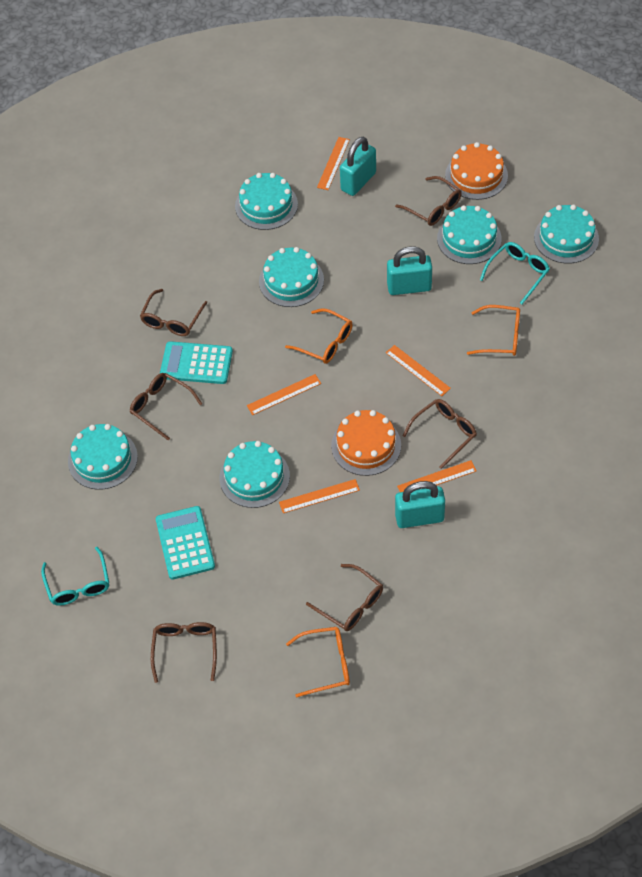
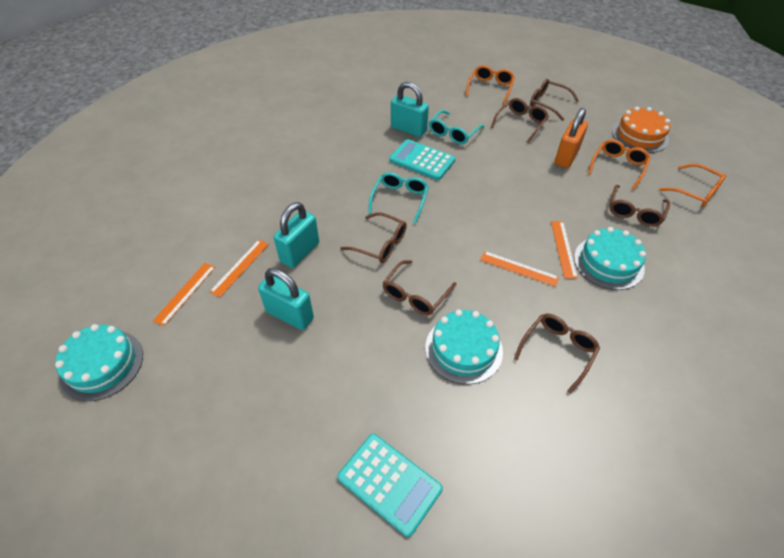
orange cake: 2 -> 1
orange padlock: 0 -> 1
orange ruler: 5 -> 4
turquoise cake: 6 -> 3

